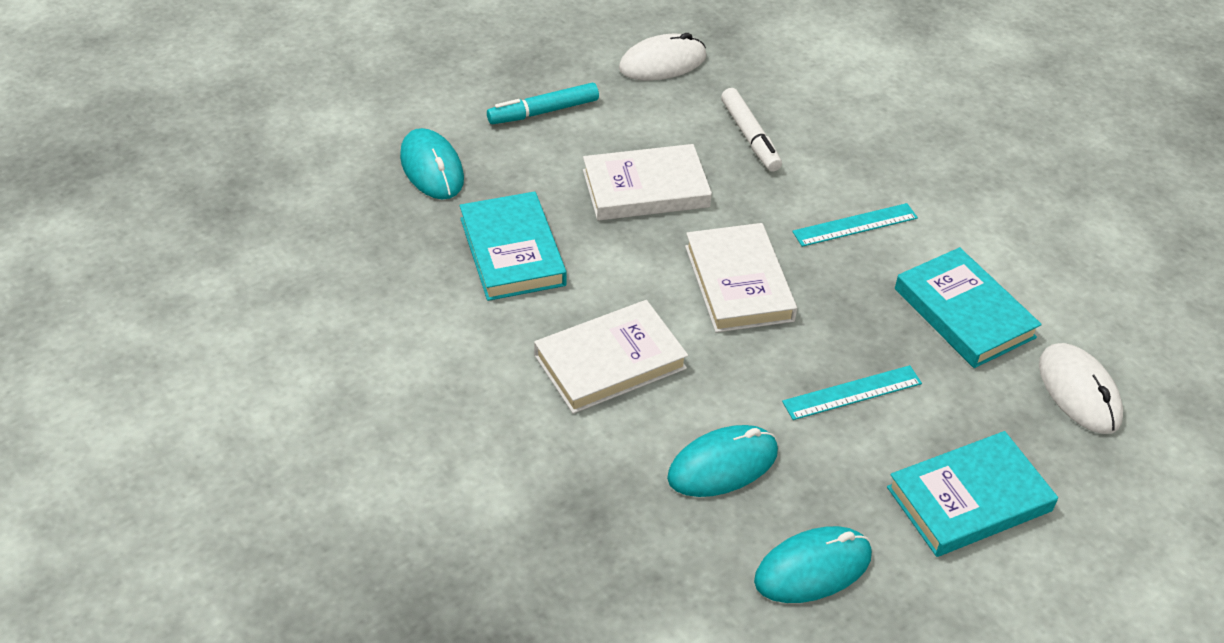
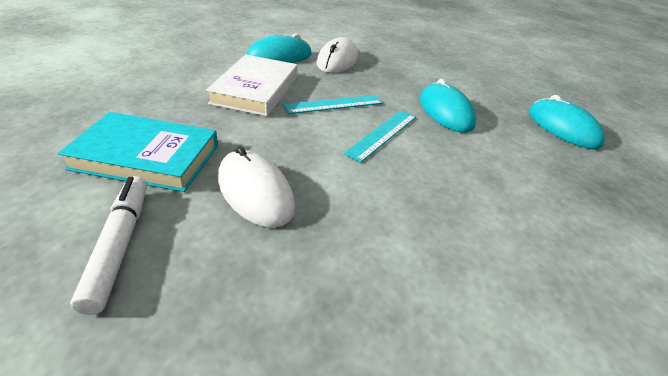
turquoise book: 3 -> 1
turquoise marker: 1 -> 0
white book: 3 -> 1

